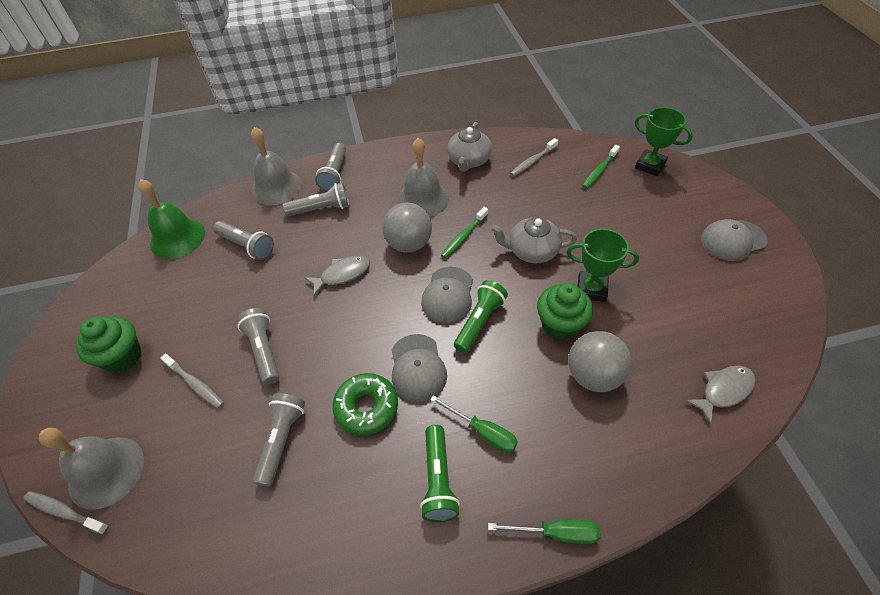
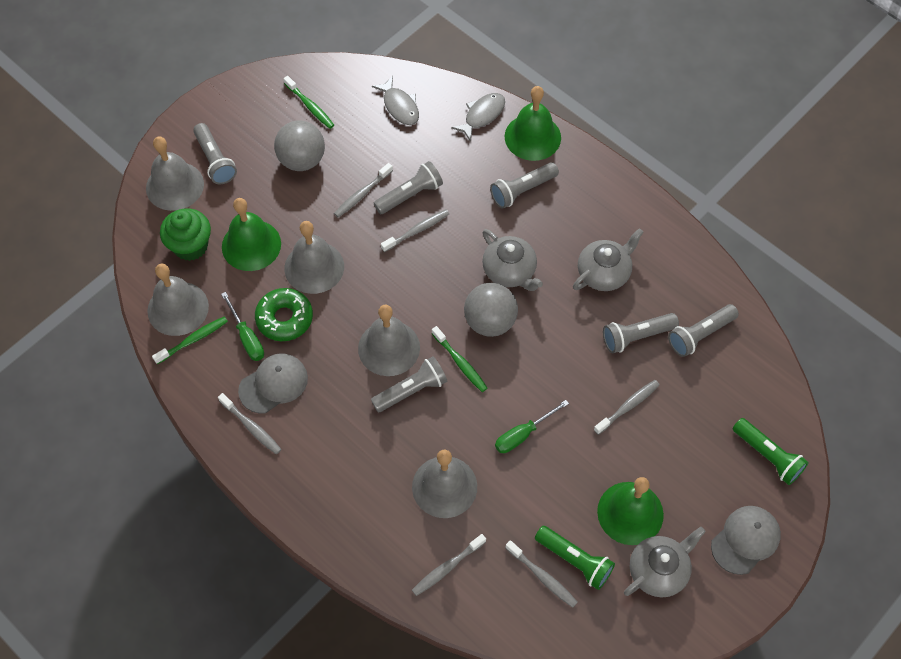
green bell: 1 -> 3
green cupcake: 2 -> 1
green toothbrush: 2 -> 3
green trophy: 2 -> 0
grey bell: 3 -> 5
grey cap: 3 -> 2
grey flashlight: 5 -> 6
grey teapot: 2 -> 3
grey toothbrush: 3 -> 6

